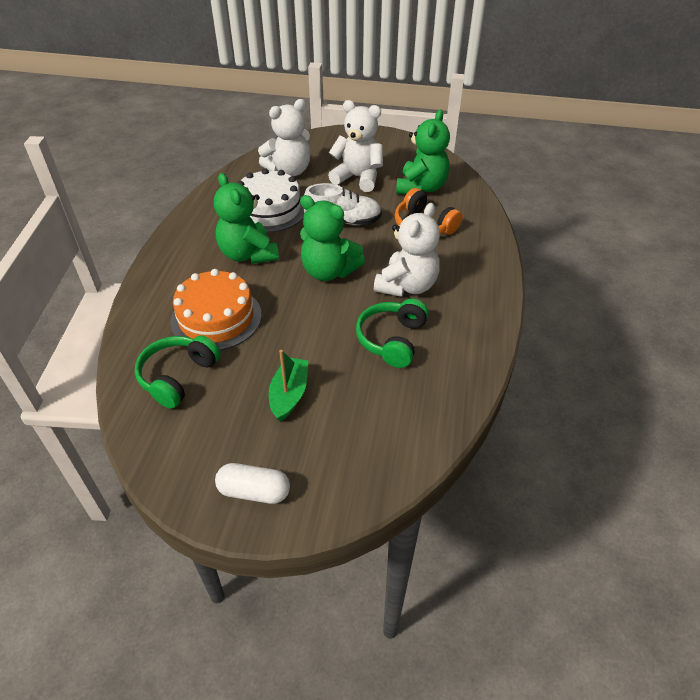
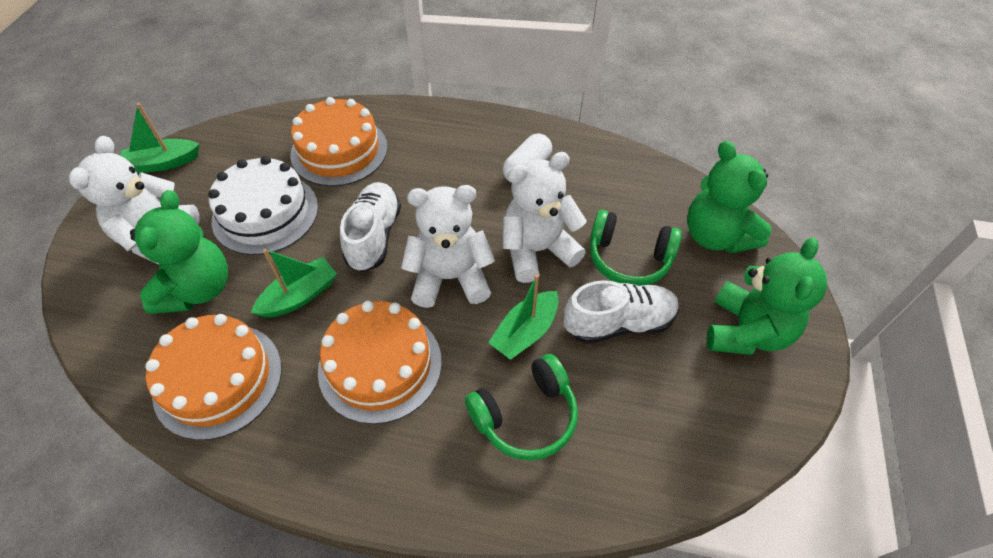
green boat: 1 -> 3
orange cake: 1 -> 3
orange headphones: 1 -> 0
white shoe: 1 -> 2

